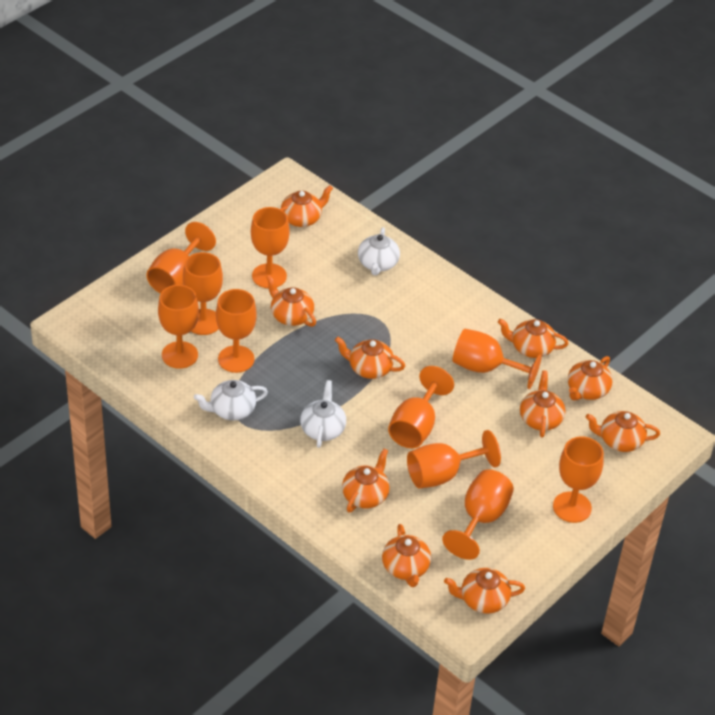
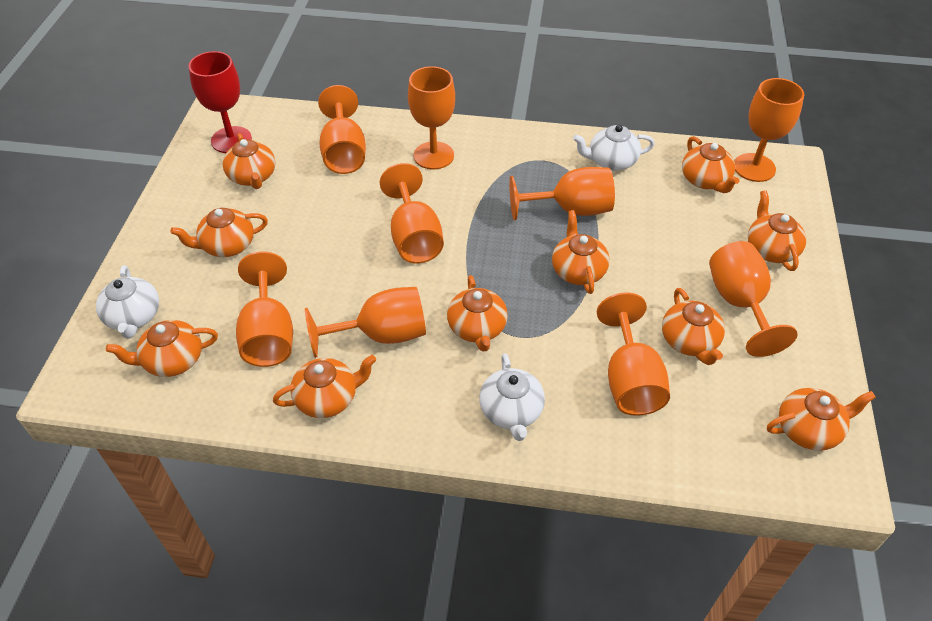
orange goblet: 10 -> 9
red goblet: 0 -> 1

